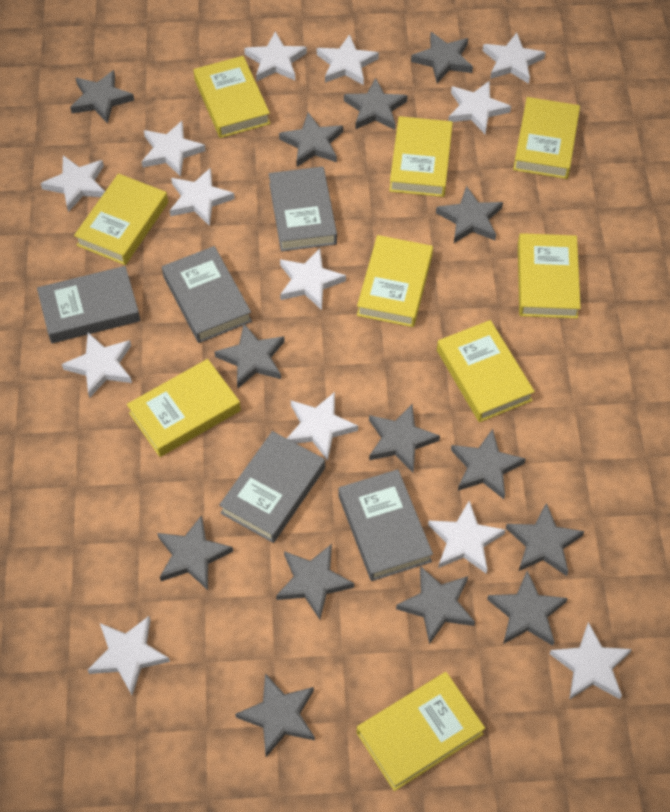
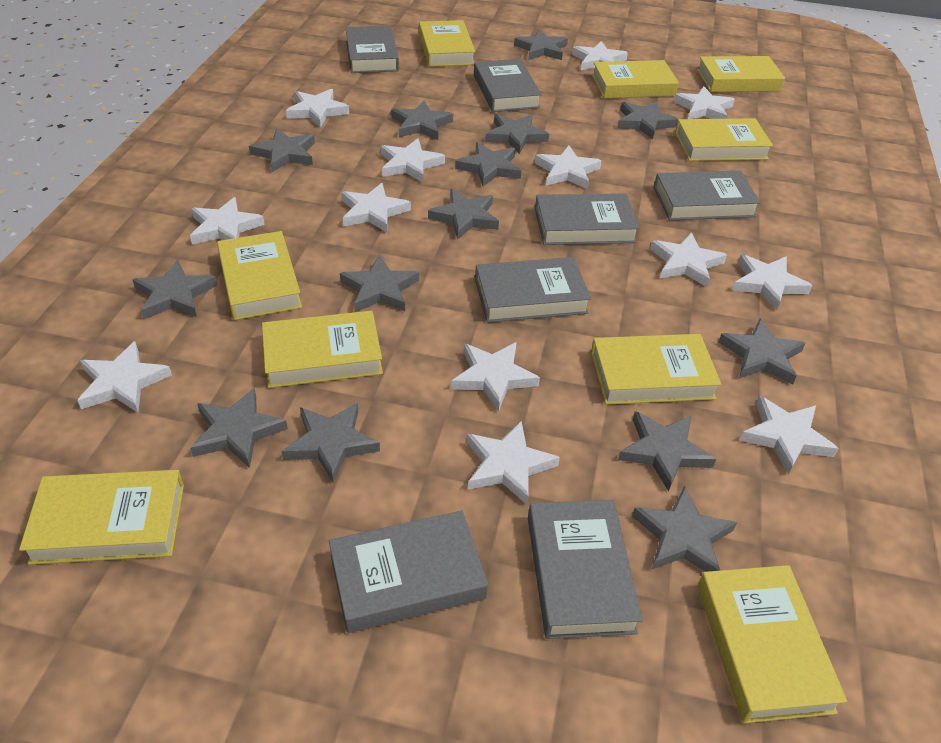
grey book: 5 -> 7

